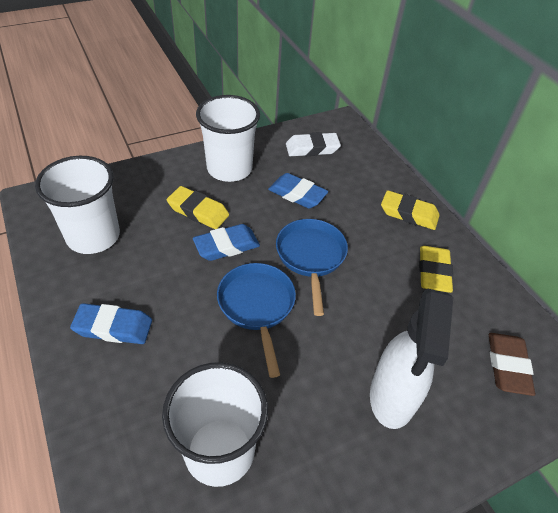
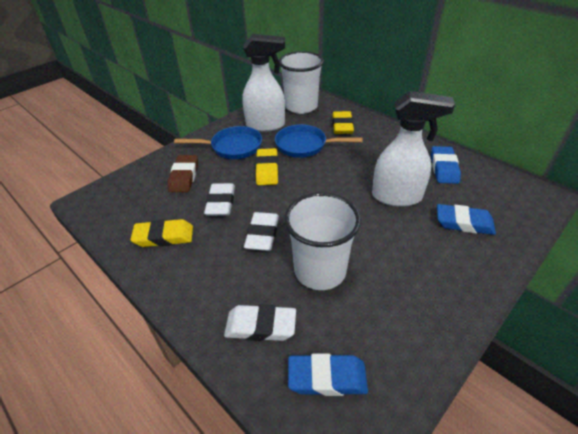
white cup: 3 -> 2
white eraser: 1 -> 3
white spray bottle: 1 -> 2

